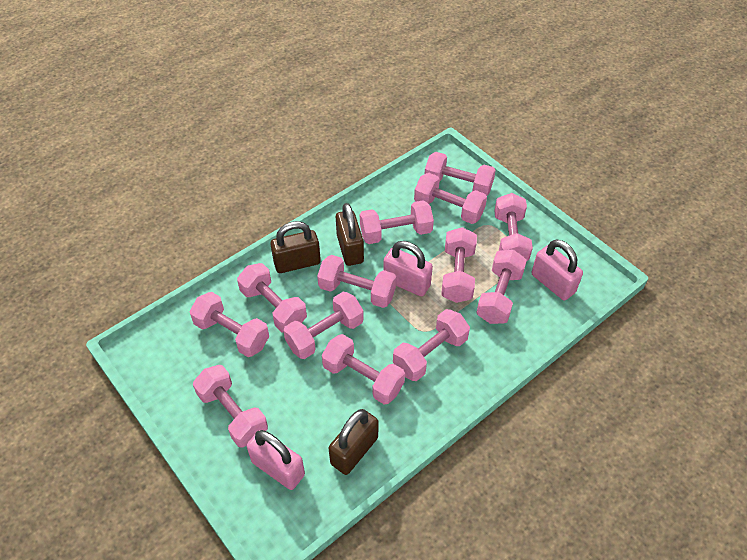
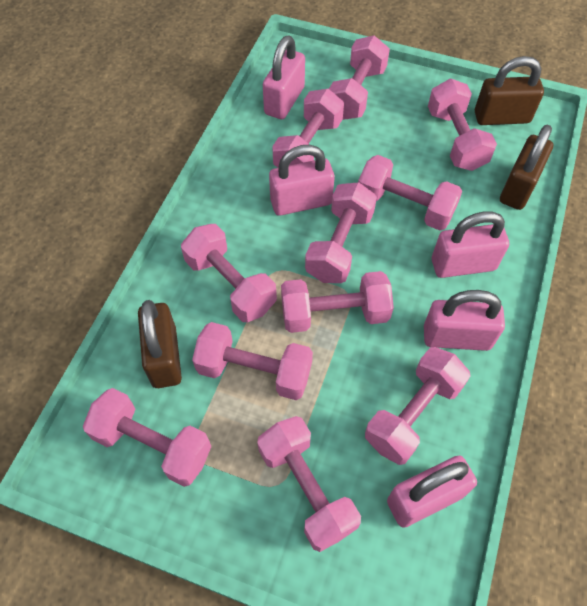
pink dumbbell: 13 -> 11
pink padlock: 3 -> 5

